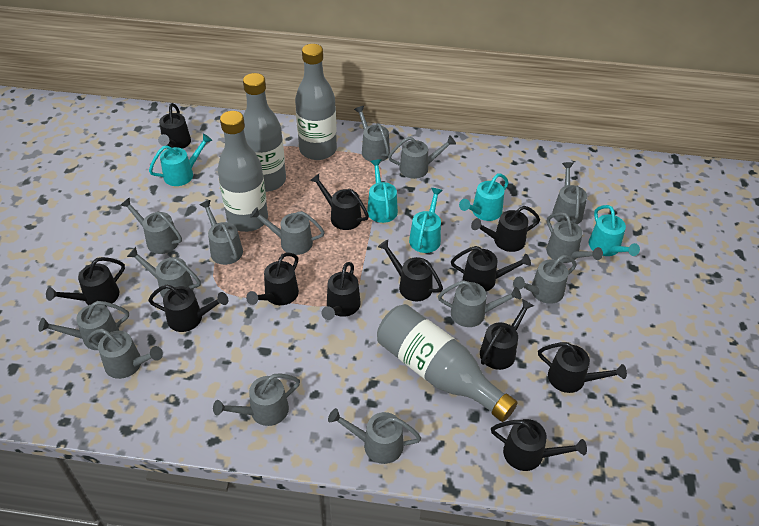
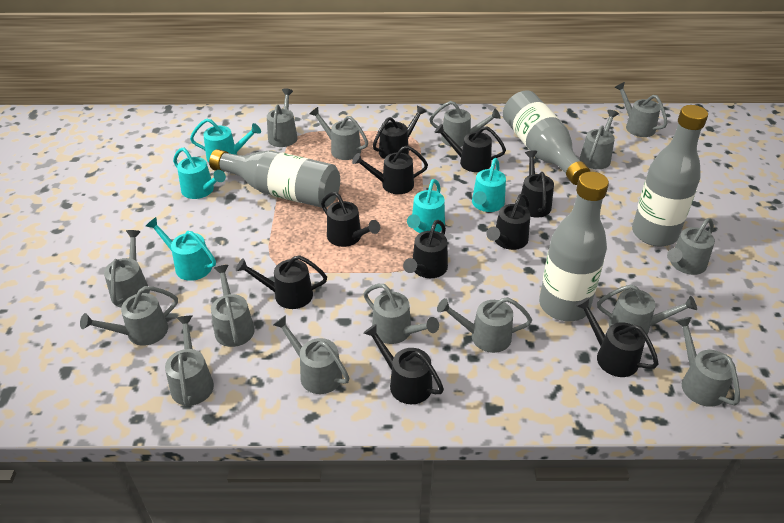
black watering can: 12 -> 10
grey watering can: 14 -> 15

